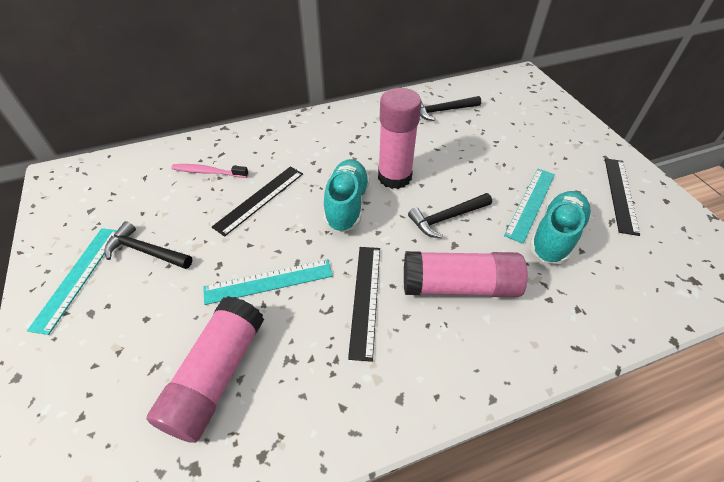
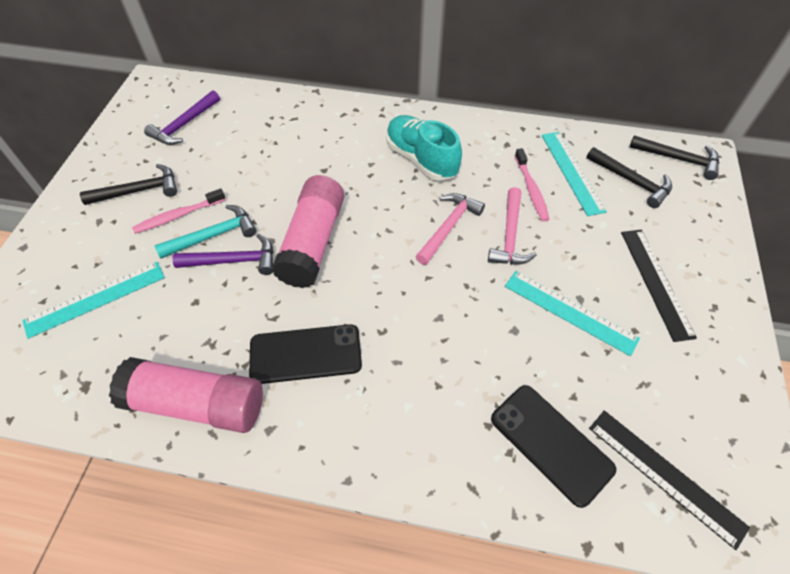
black phone: 0 -> 2
black ruler: 3 -> 2
pink glue stick: 3 -> 2
pink hammer: 0 -> 2
pink toothbrush: 1 -> 2
purple hammer: 0 -> 2
turquoise hammer: 0 -> 1
turquoise shoe: 2 -> 1

